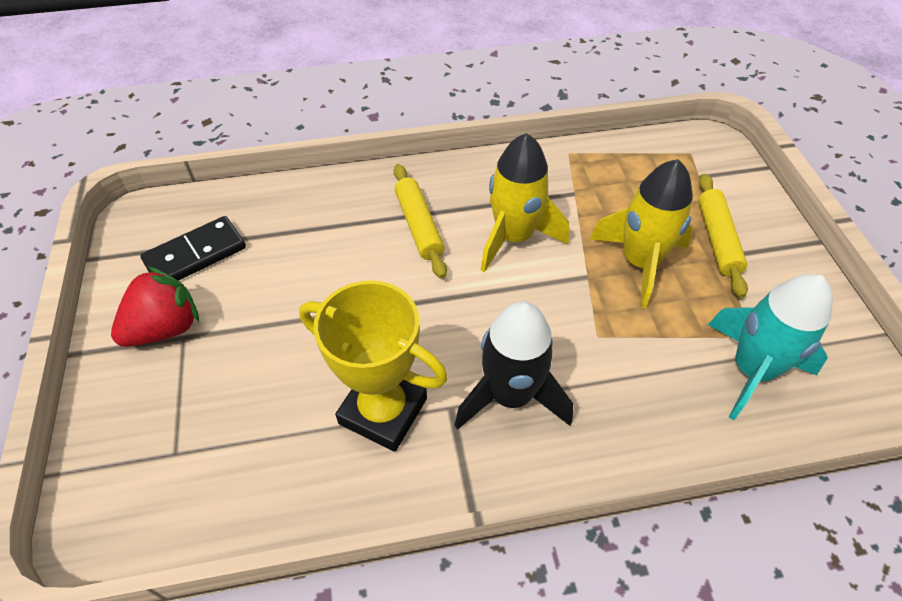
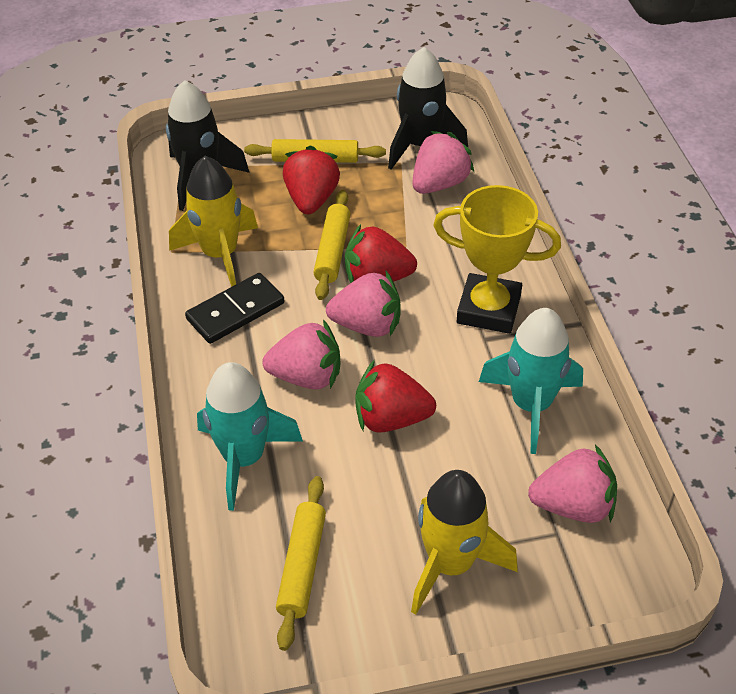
black rocket: 1 -> 2
pink strawberry: 0 -> 4
red strawberry: 1 -> 3
turquoise rocket: 1 -> 2
yellow rolling pin: 2 -> 3

